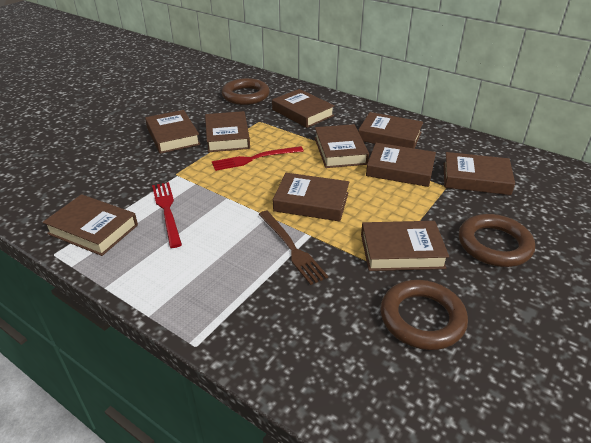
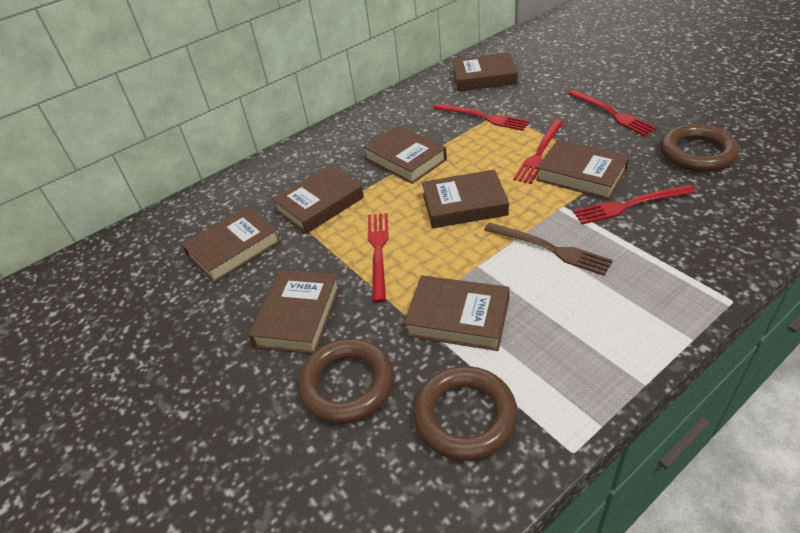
brown book: 10 -> 8
red fork: 2 -> 5

